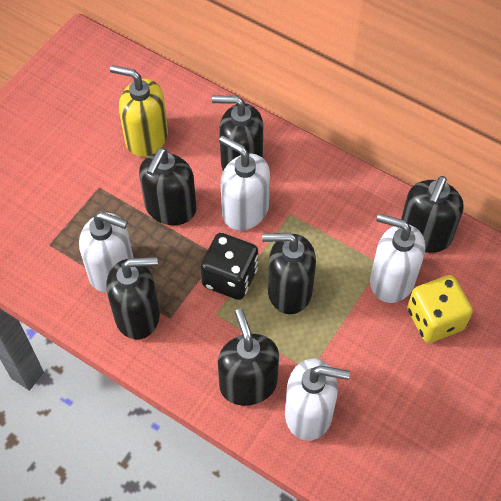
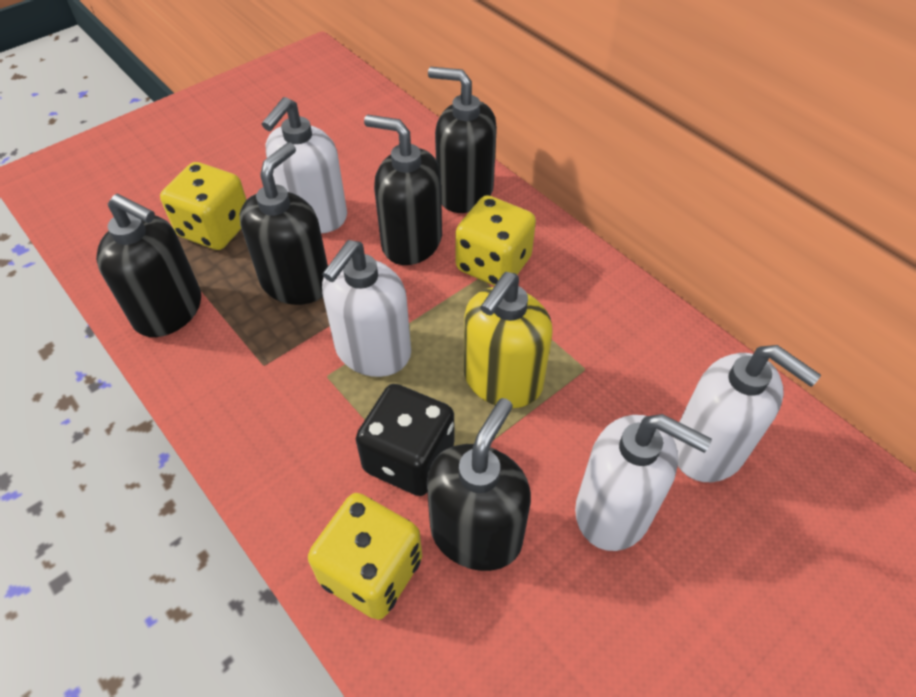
black soap dispenser: 6 -> 5
yellow dice: 1 -> 3

